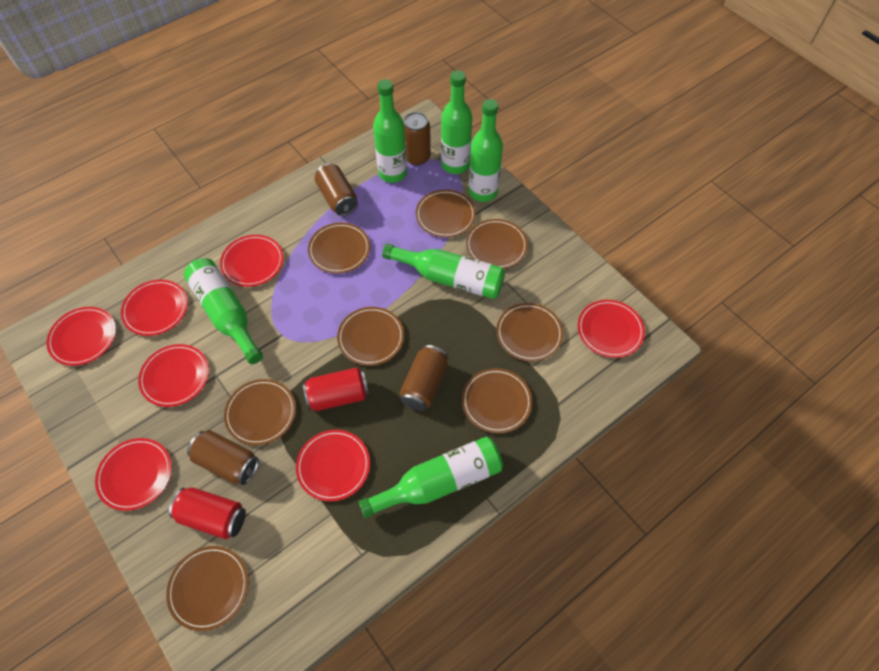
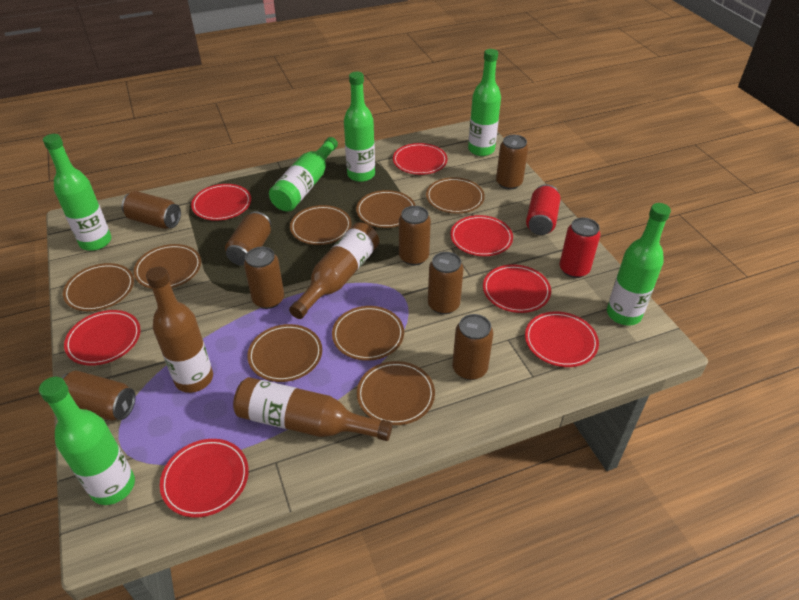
brown bottle: 0 -> 3
brown can: 4 -> 8

